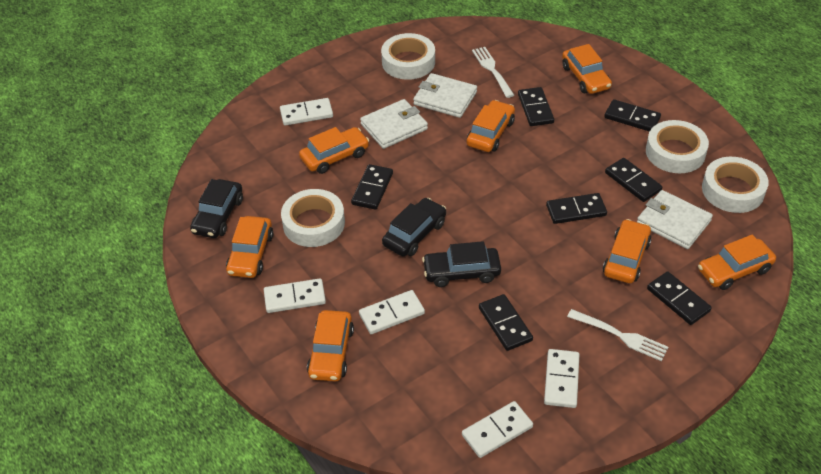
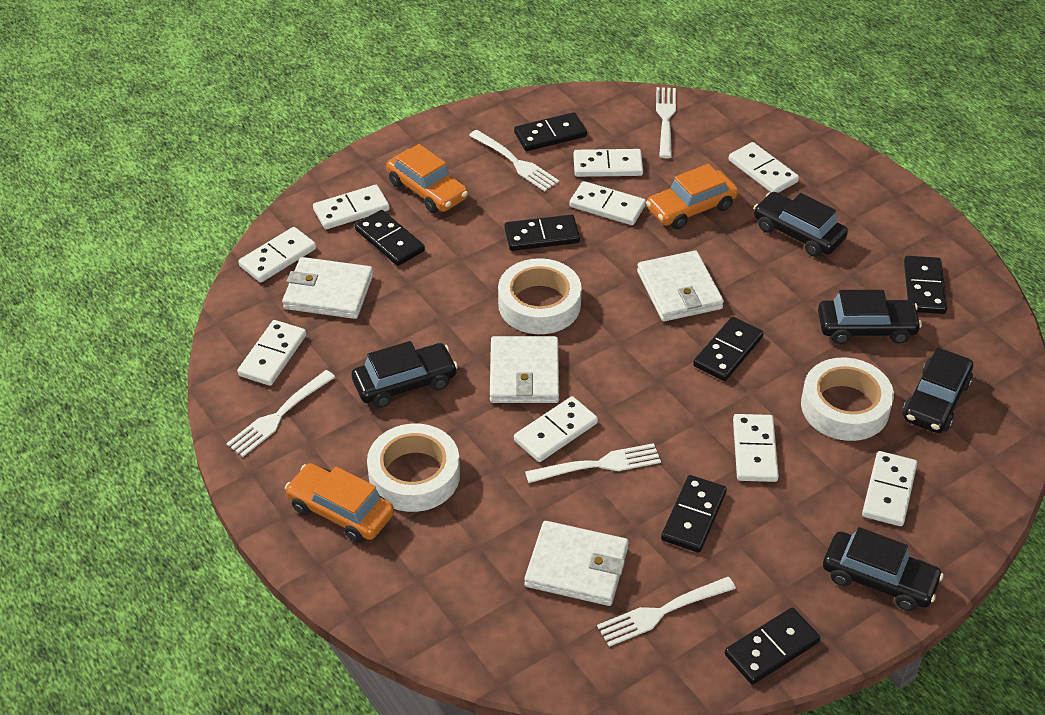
black car: 3 -> 5
orange car: 7 -> 3
white domino: 5 -> 9
white fork: 2 -> 5
white tape: 4 -> 3
white wallet: 3 -> 4

